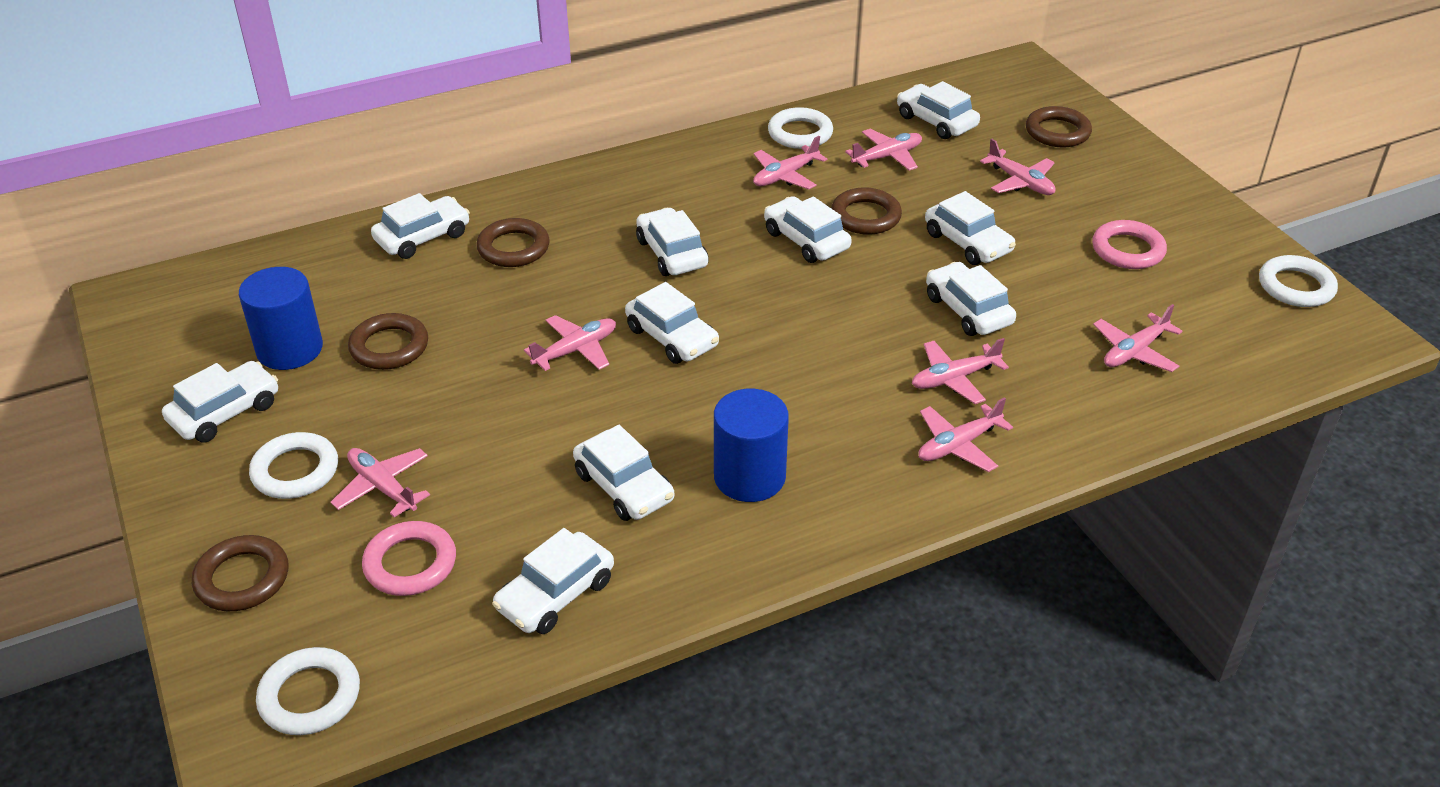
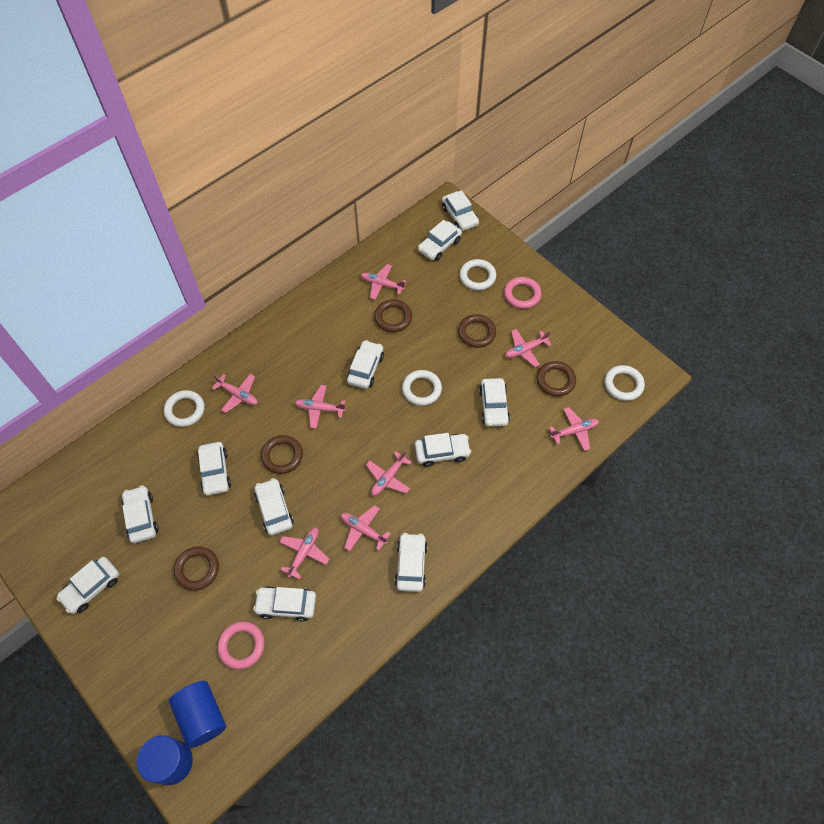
white car: 10 -> 11

